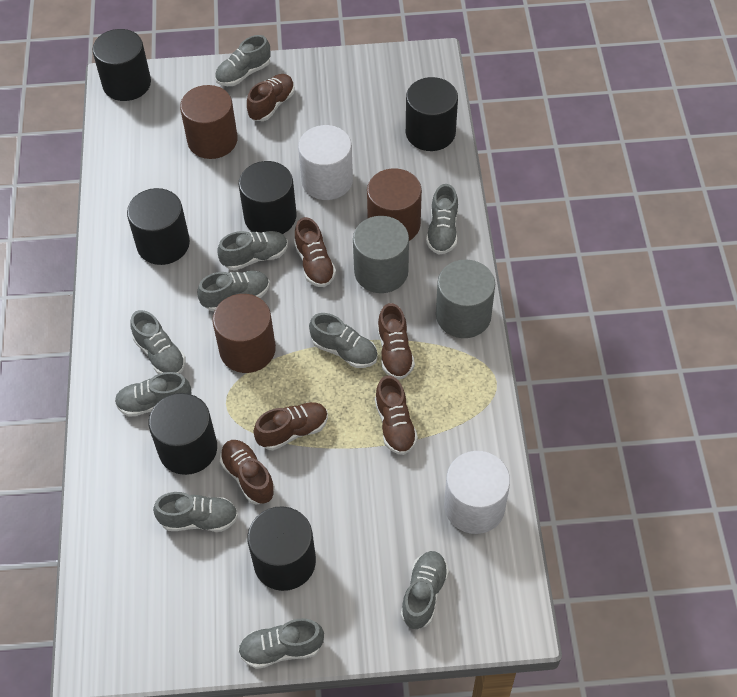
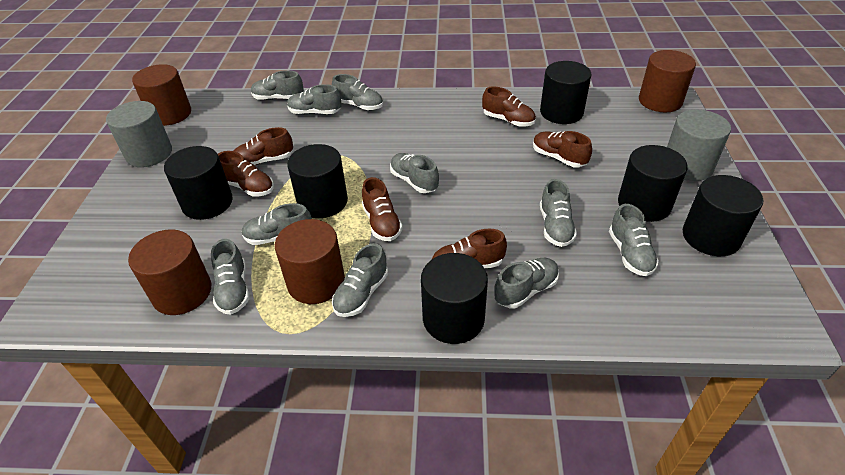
brown cylinder: 3 -> 4
white cylinder: 2 -> 0

